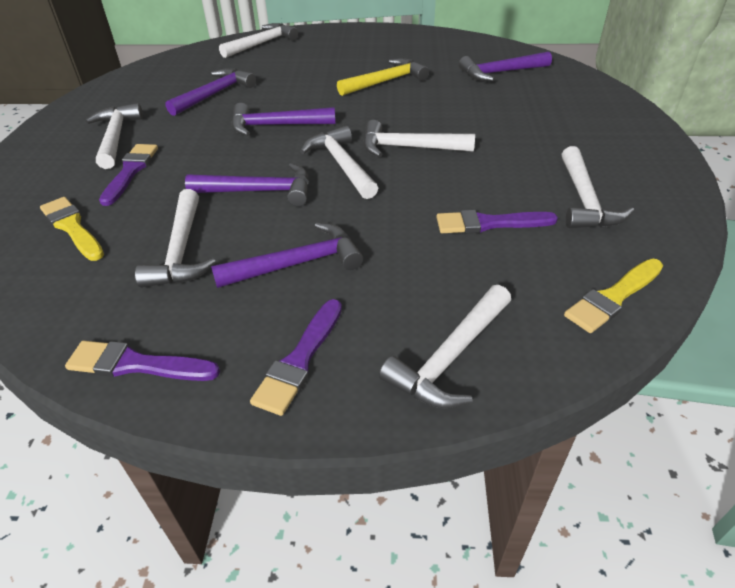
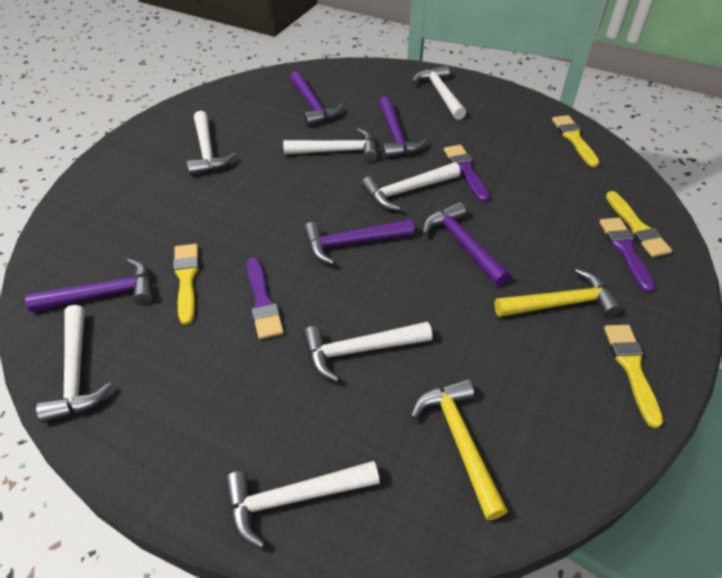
purple brush: 4 -> 3
yellow brush: 2 -> 4
yellow hammer: 1 -> 2

